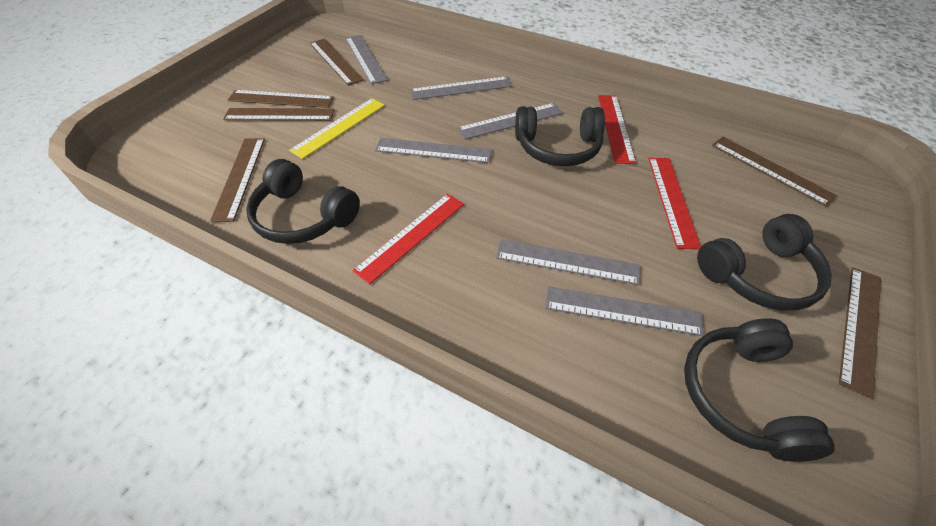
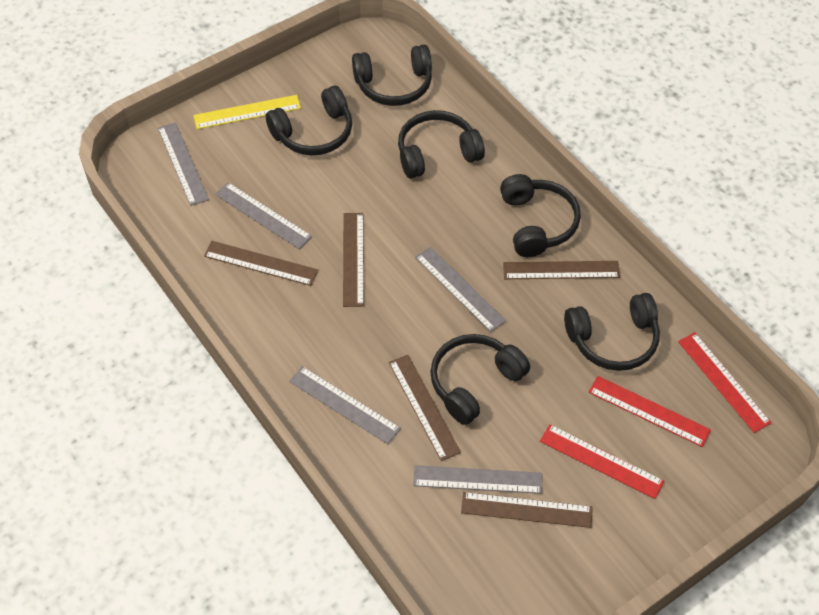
black headphones: 4 -> 6
brown ruler: 6 -> 5
grey ruler: 6 -> 5

